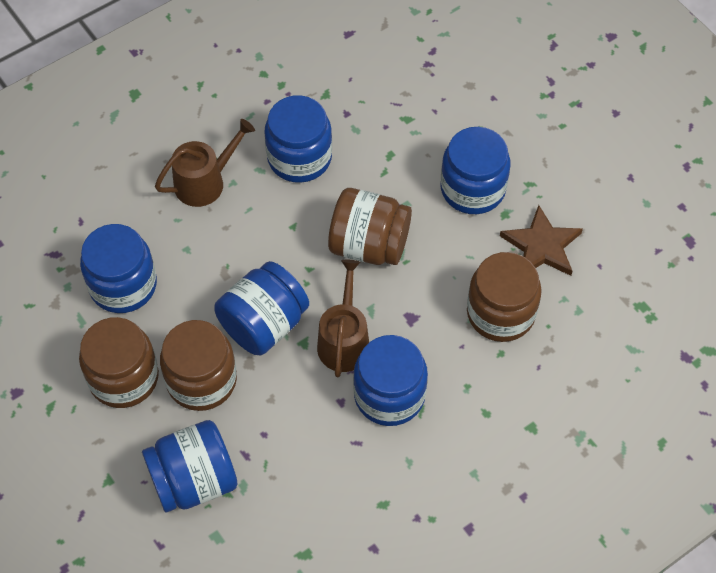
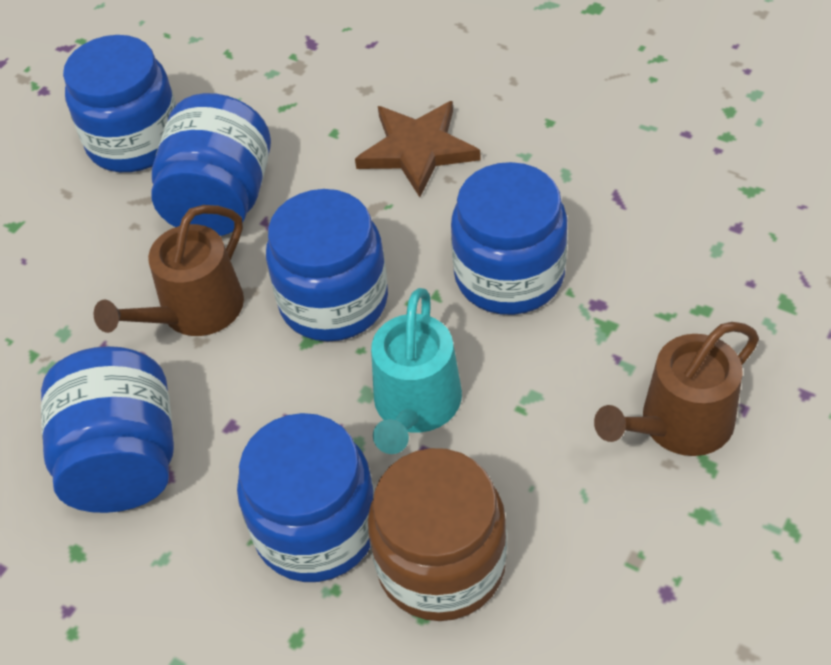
brown jar: 4 -> 1
turquoise watering can: 0 -> 1

